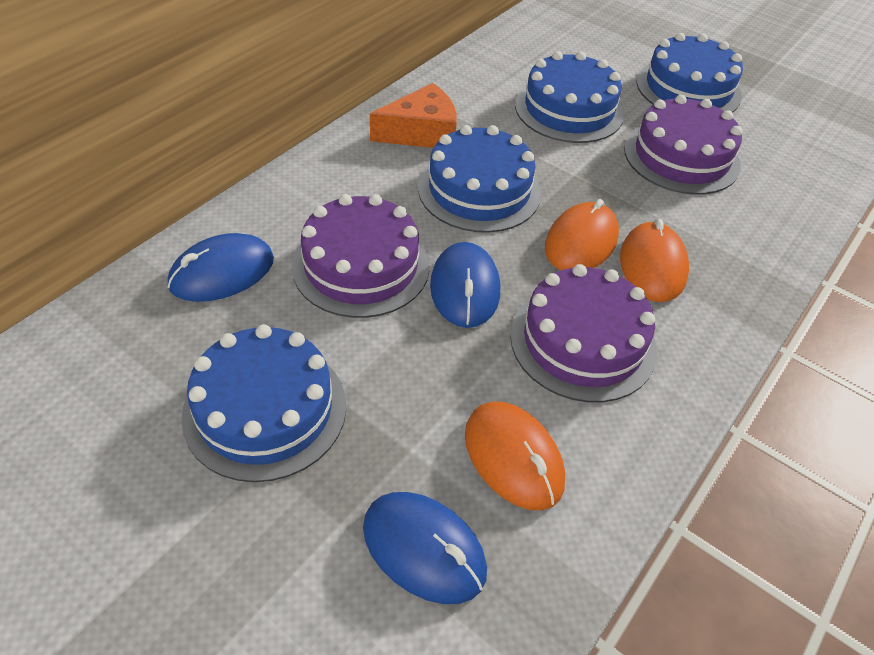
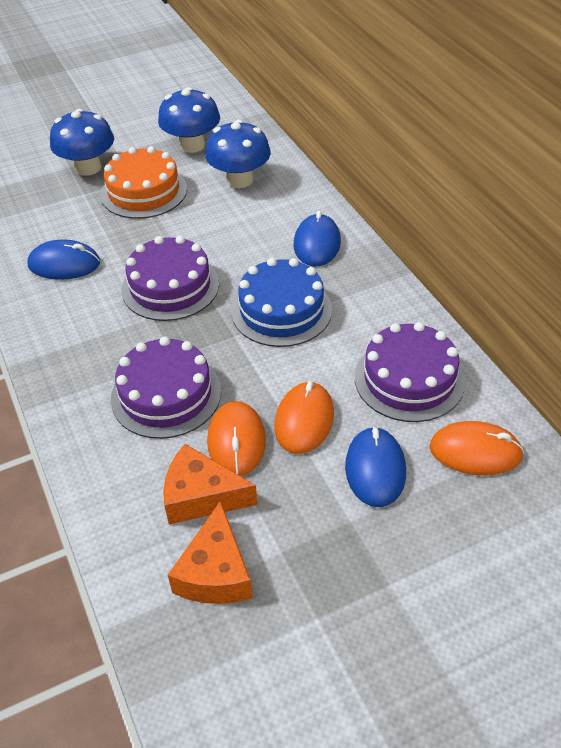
blue cake: 4 -> 1
blue mushroom: 0 -> 3
orange cake: 0 -> 1
orange cheese: 1 -> 2

